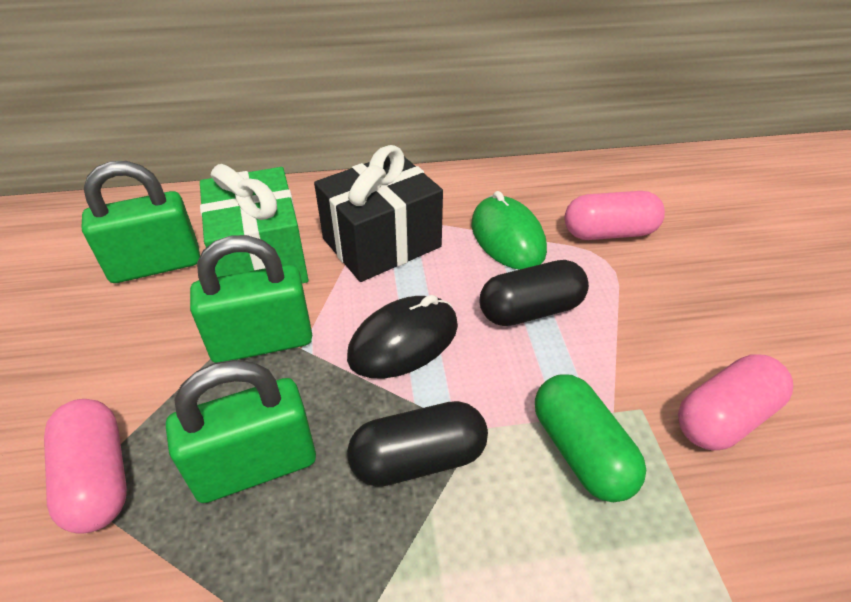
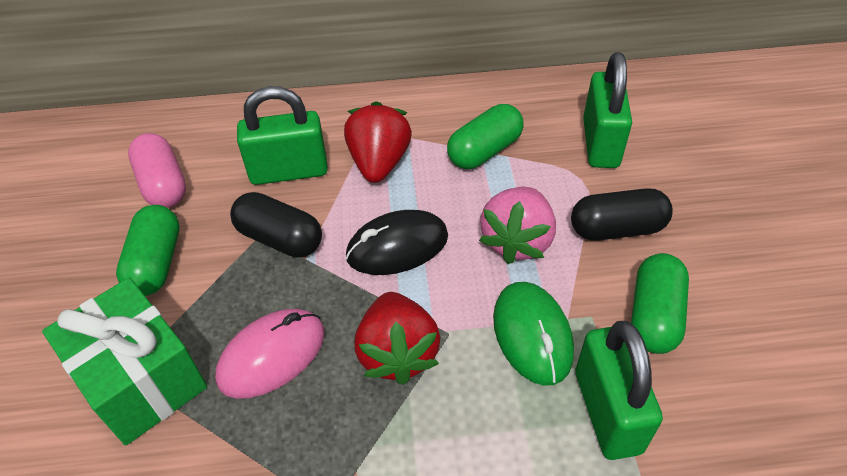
black gift: 1 -> 0
green capsule: 1 -> 3
pink capsule: 3 -> 1
pink mouse: 0 -> 1
pink strawberry: 0 -> 1
red strawberry: 0 -> 2

